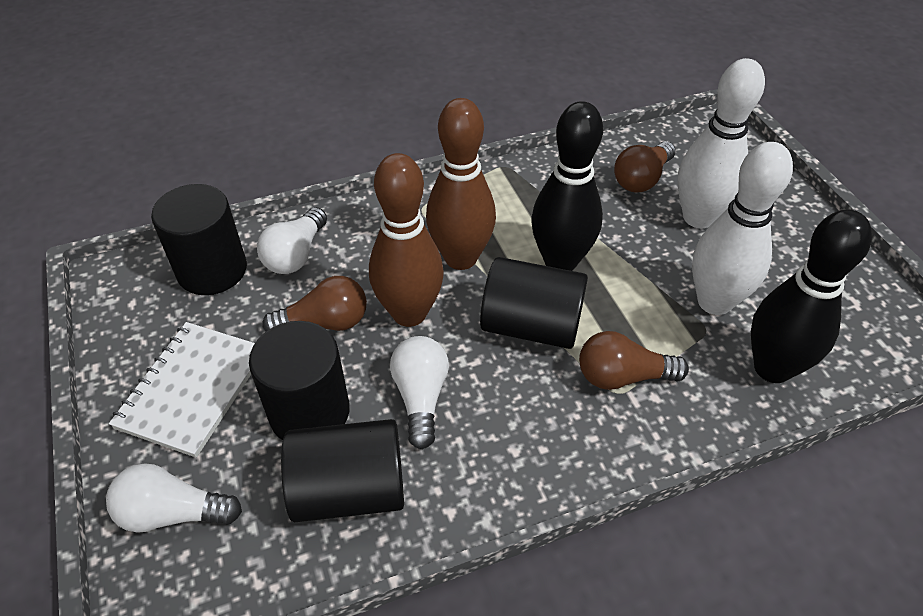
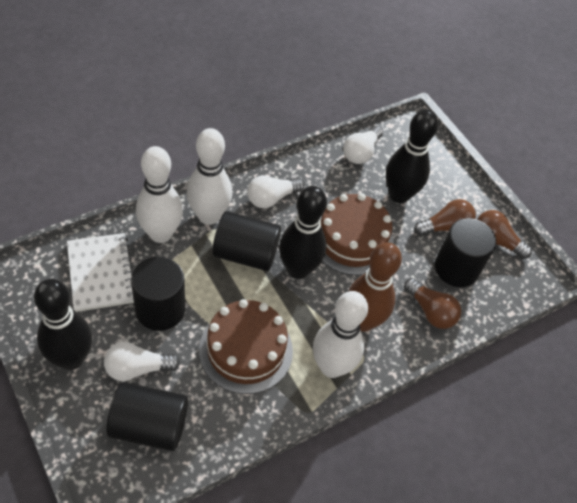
black bowling pin: 2 -> 3
brown bowling pin: 2 -> 1
brown cake: 0 -> 2
white bowling pin: 2 -> 3

